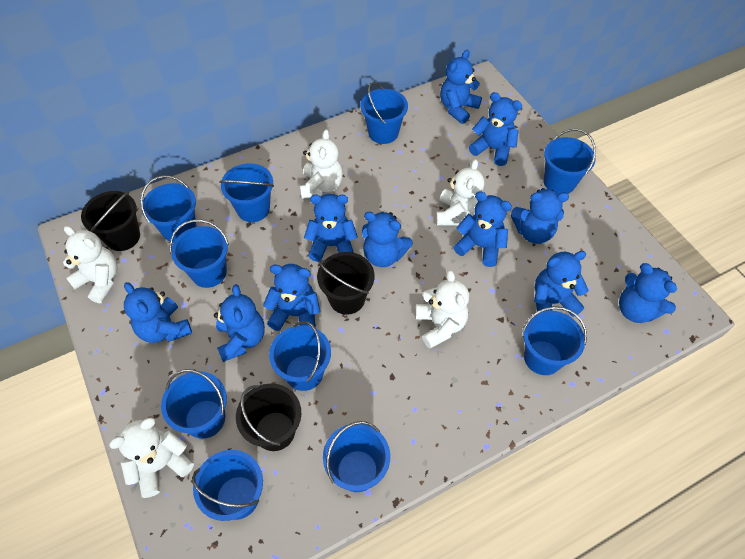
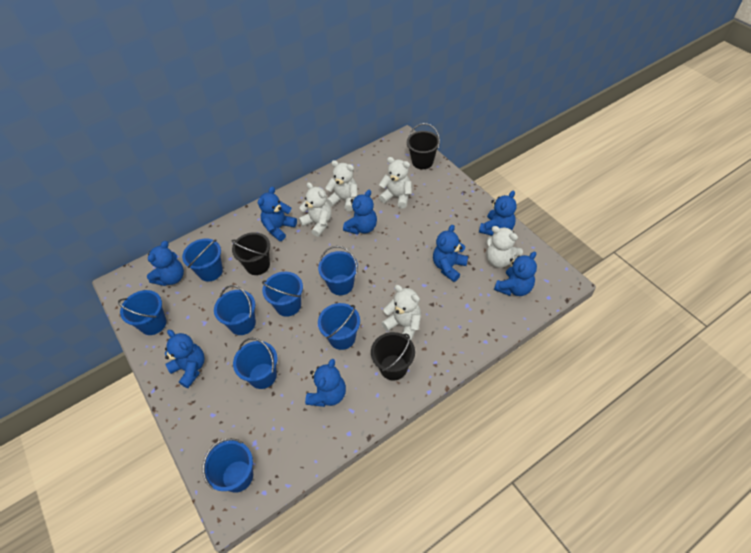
blue bucket: 10 -> 8
blue teddy bear: 11 -> 8

